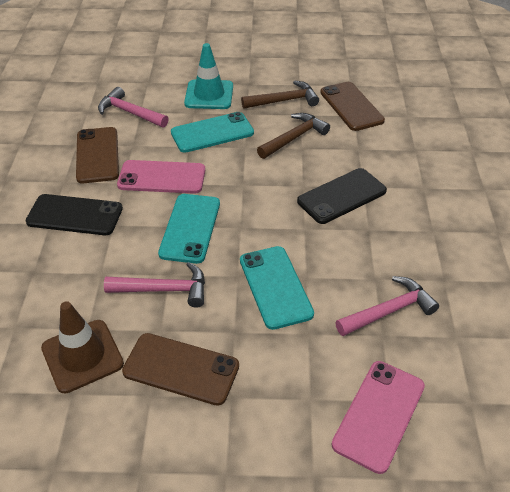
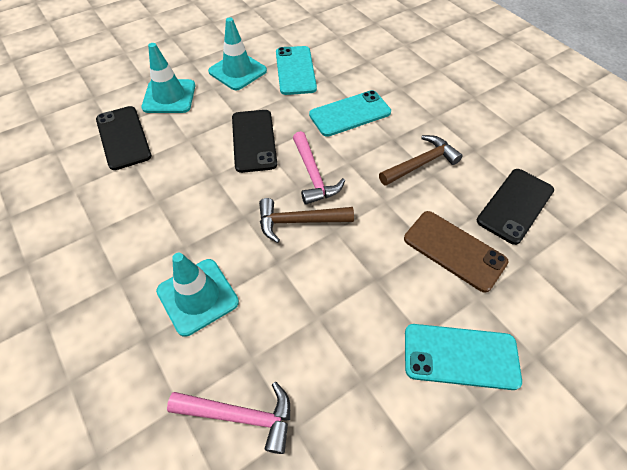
black phone: 2 -> 3
brown phone: 3 -> 1
brown traffic cone: 1 -> 0
pink hammer: 3 -> 2
pink phone: 2 -> 0
turquoise traffic cone: 1 -> 3

